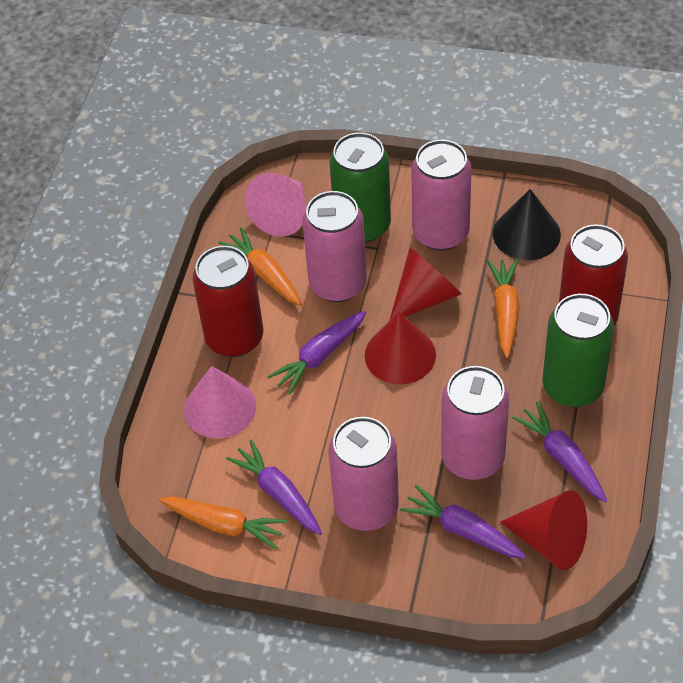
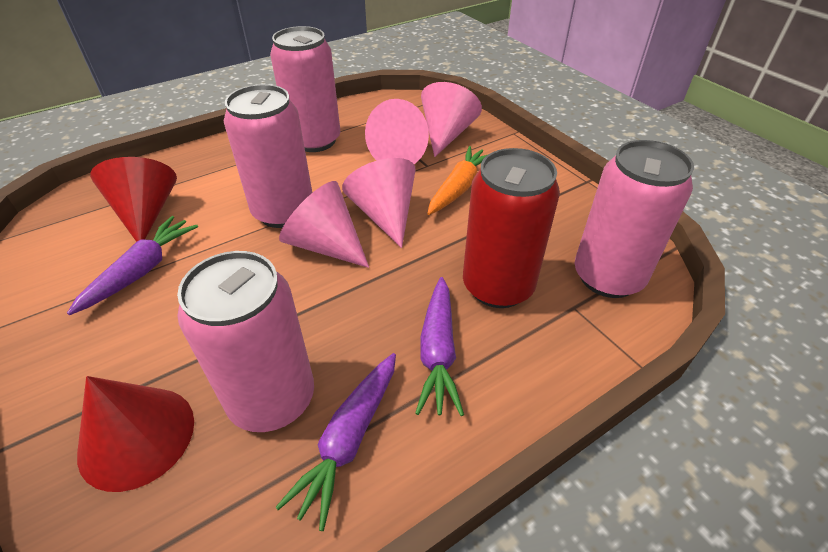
black cone: 1 -> 0
green can: 2 -> 0
orange carrot: 3 -> 1
pink cone: 2 -> 4
purple carrot: 4 -> 3
red can: 2 -> 1
red cone: 3 -> 2

